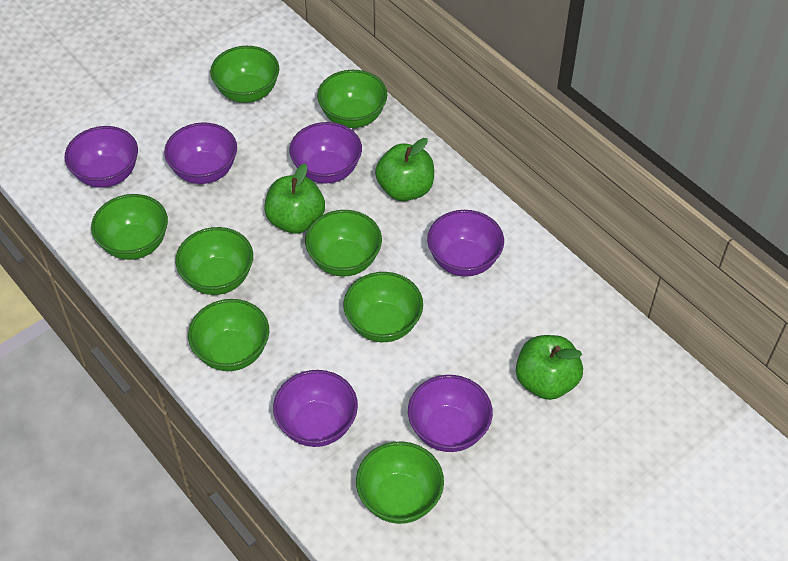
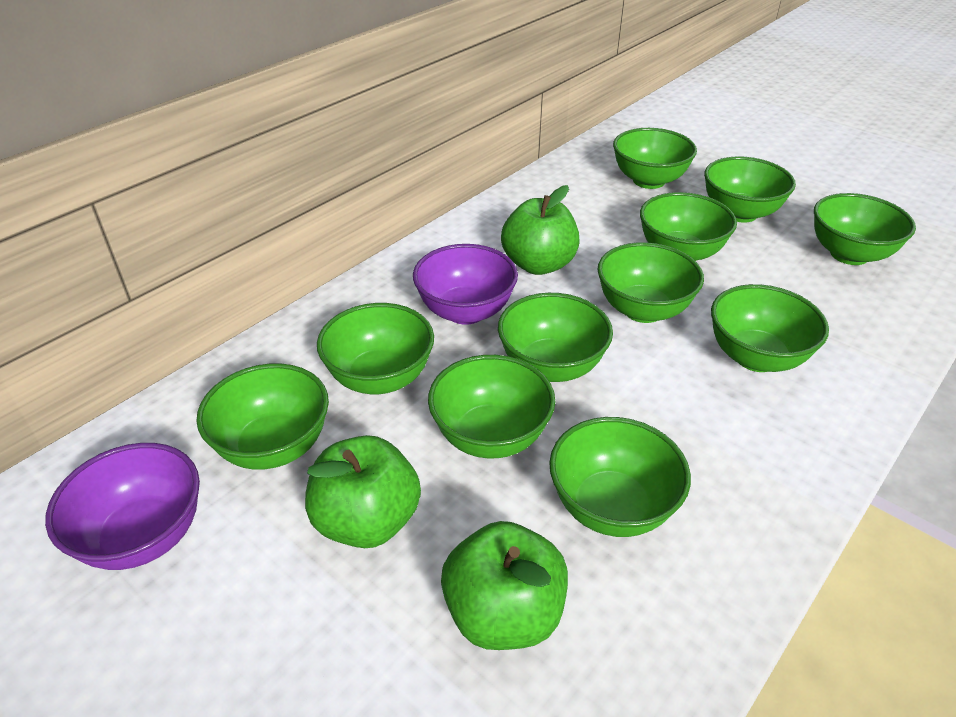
green bowl: 8 -> 11
purple bowl: 6 -> 2

